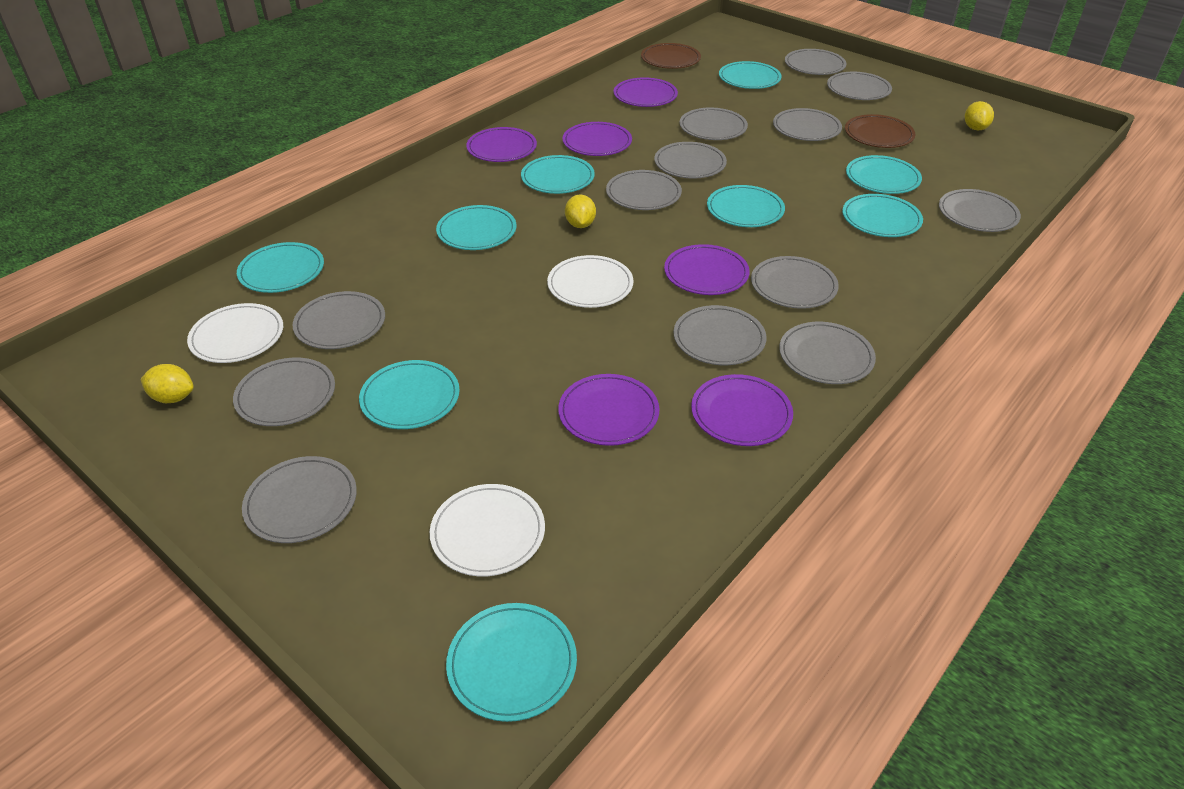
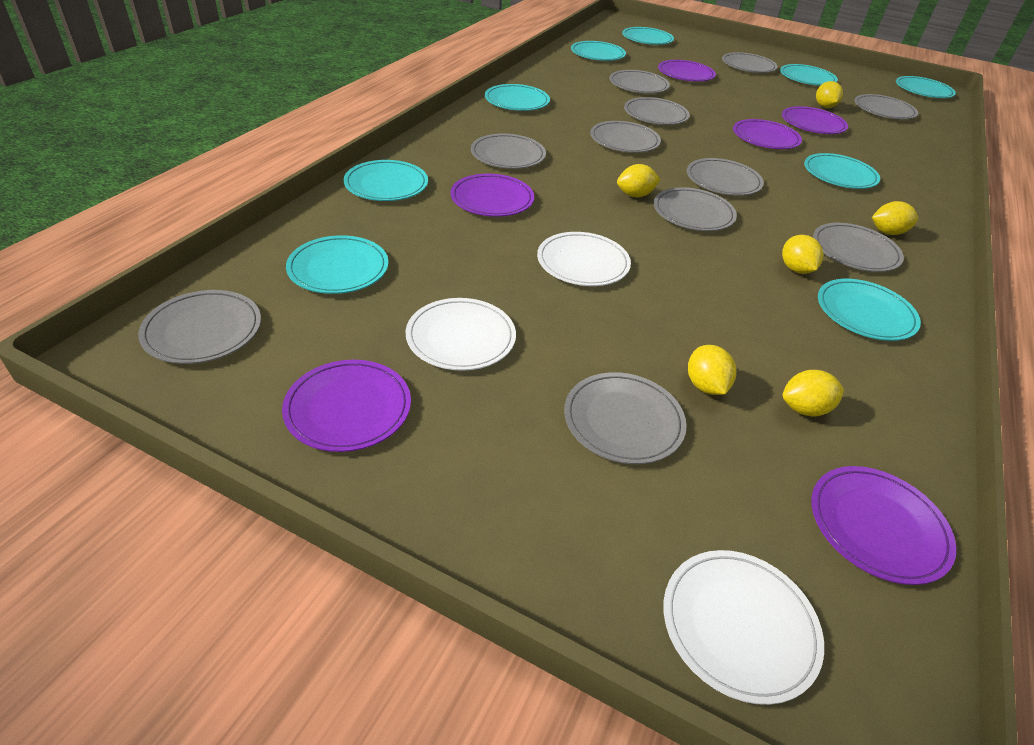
brown plate: 2 -> 0
grey plate: 13 -> 11
yellow lemon: 3 -> 6

